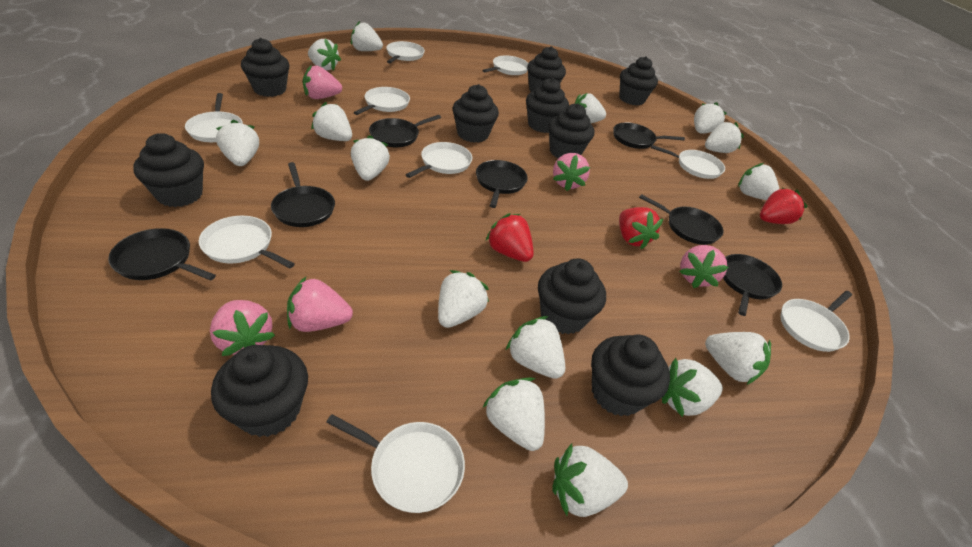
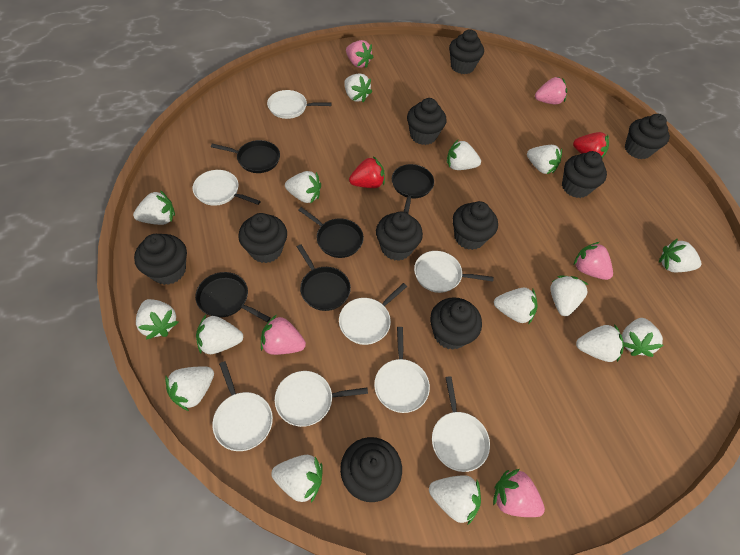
black pan: 7 -> 5
red strawberry: 3 -> 2
white pan: 9 -> 8

